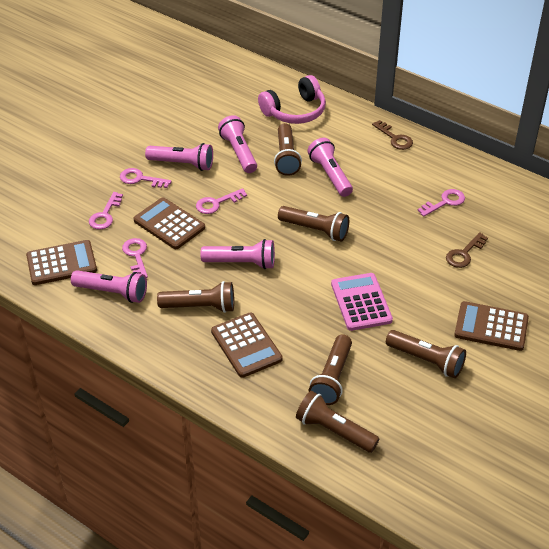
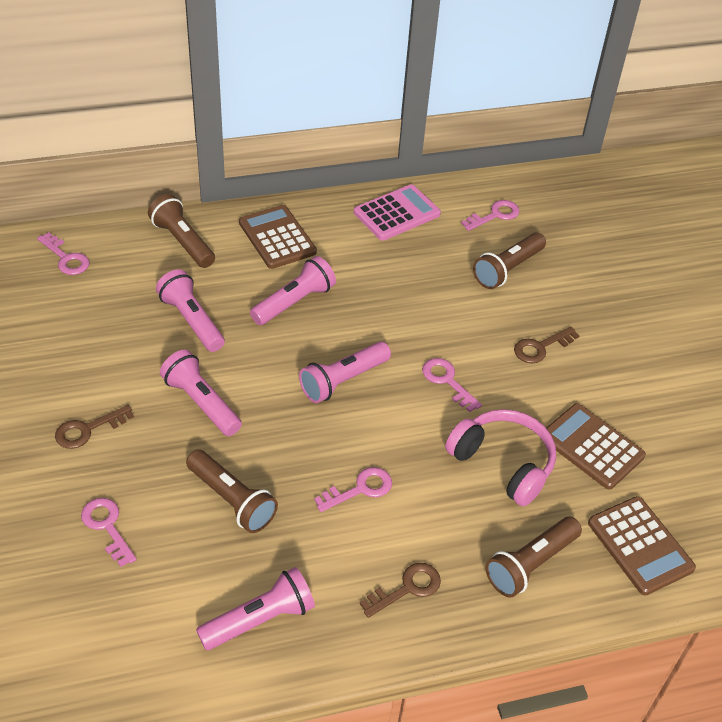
brown calculator: 4 -> 3
brown flashlight: 6 -> 4
brown key: 2 -> 3

